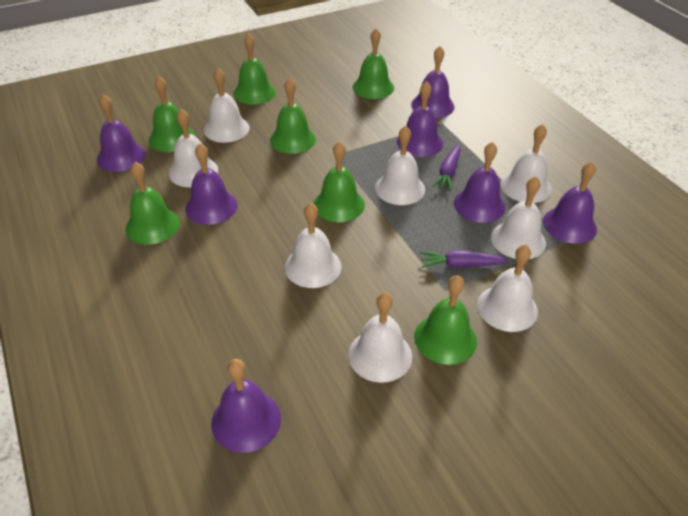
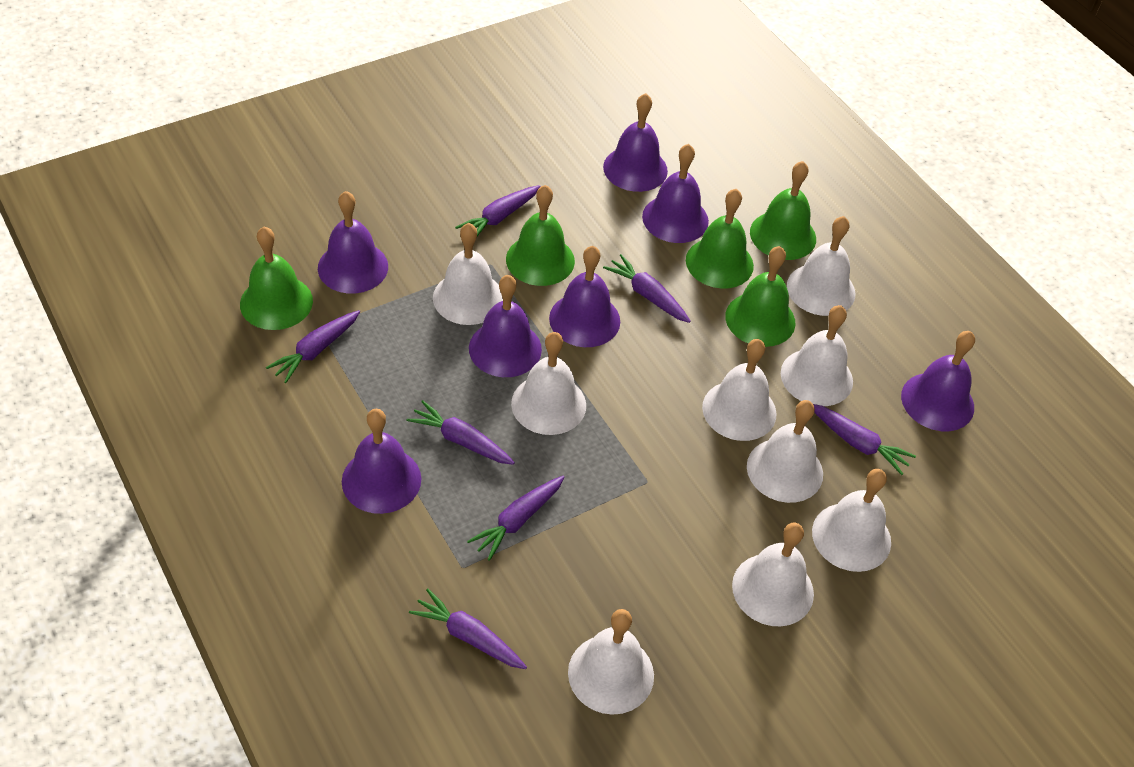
green bell: 7 -> 5
purple carrot: 2 -> 7
white bell: 8 -> 9

